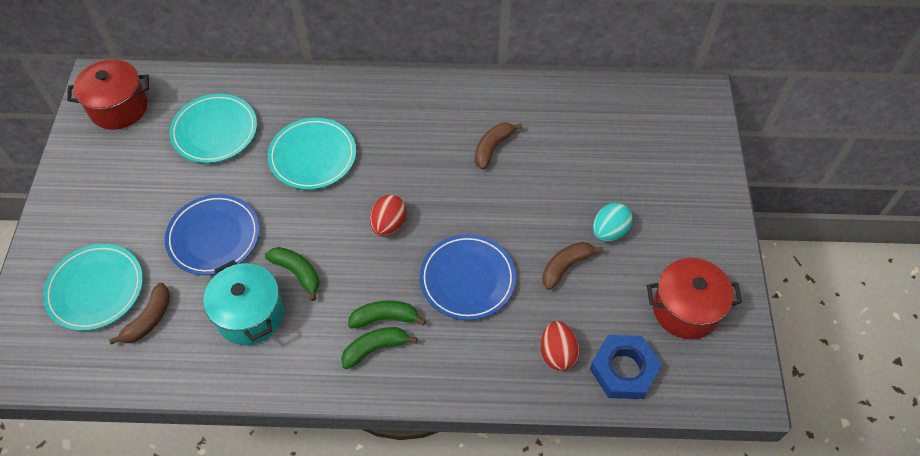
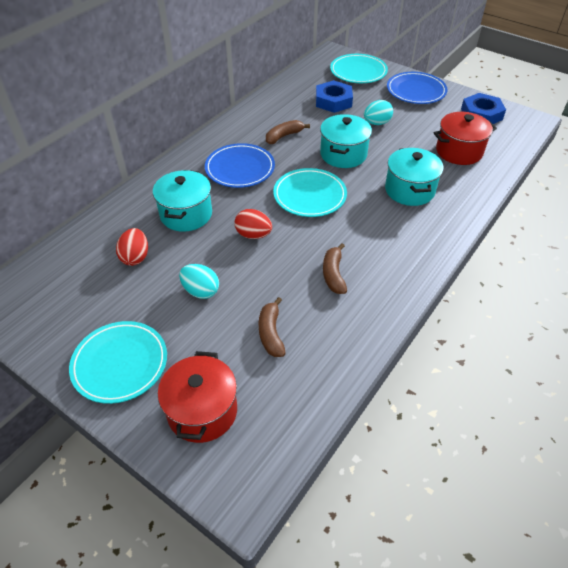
blue nut: 1 -> 2
green banana: 3 -> 0
turquoise egg: 1 -> 2
turquoise pot: 1 -> 3

